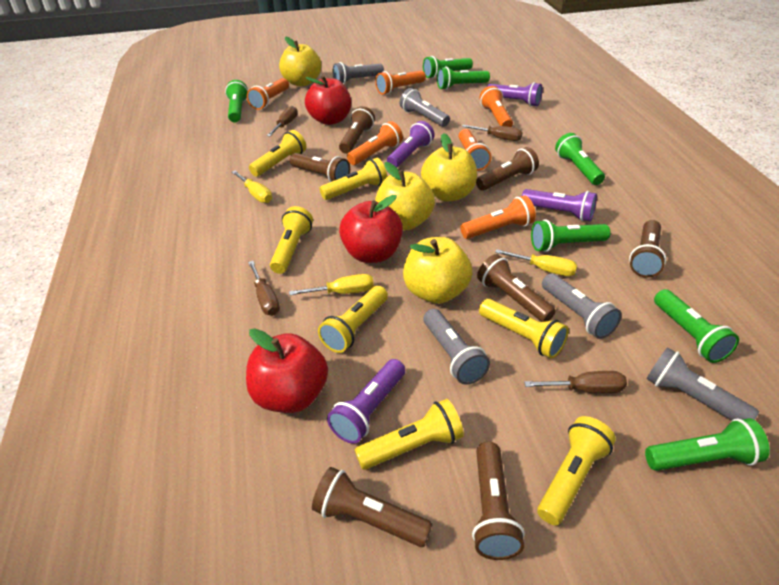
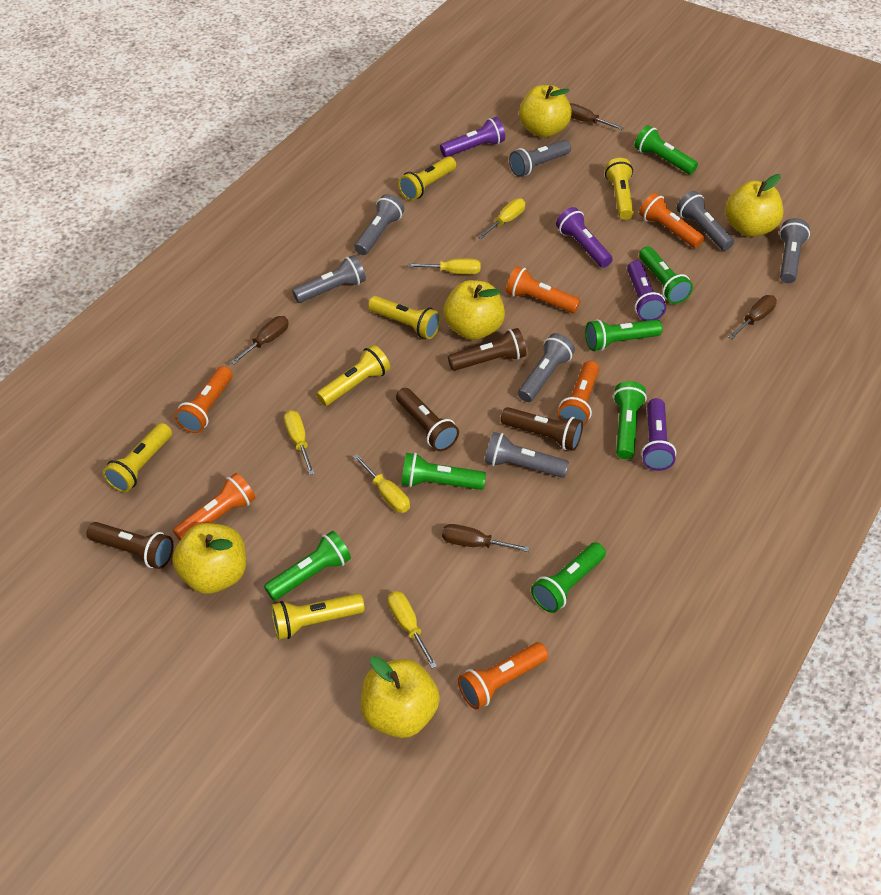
brown flashlight: 7 -> 4
grey flashlight: 5 -> 7
red apple: 3 -> 0
yellow apple: 4 -> 5
yellow flashlight: 7 -> 6
yellow screwdriver: 3 -> 5

